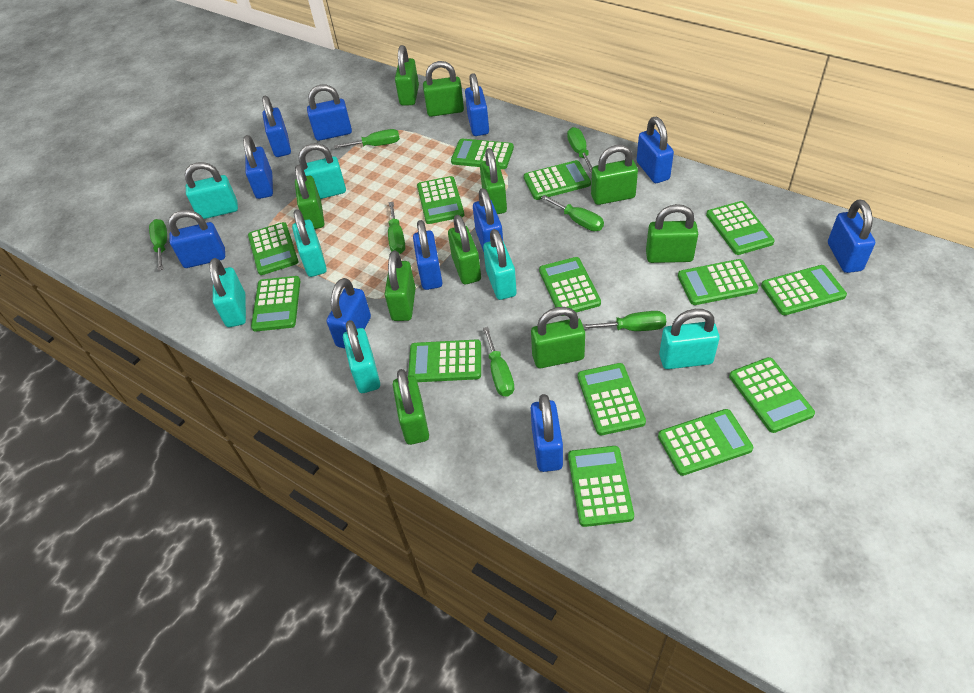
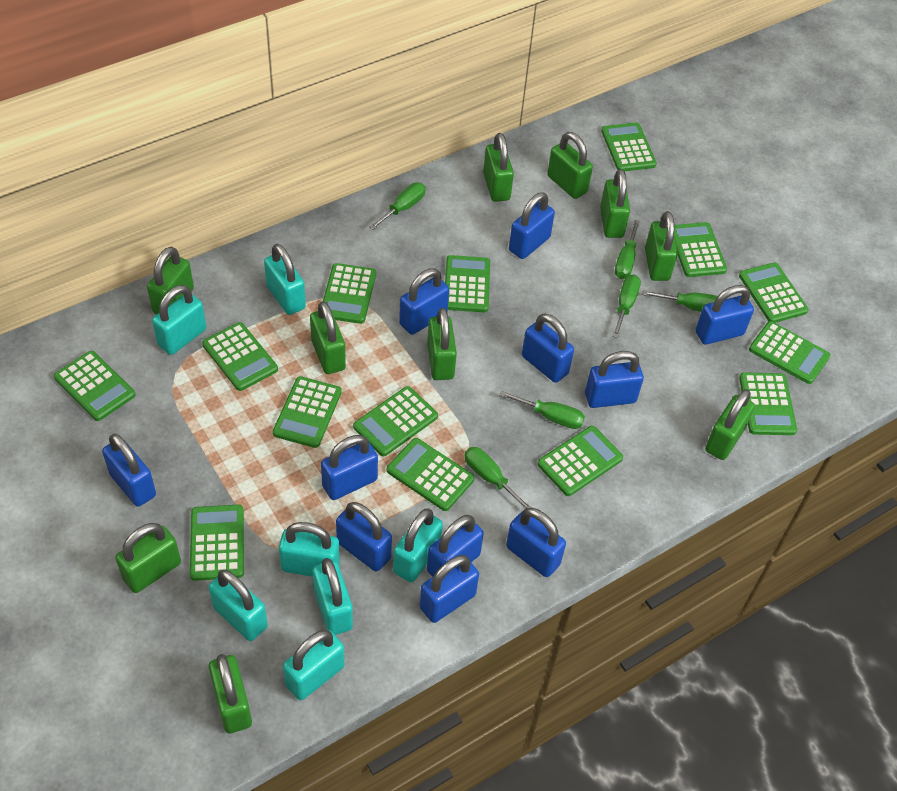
green screwdriver: 7 -> 6

